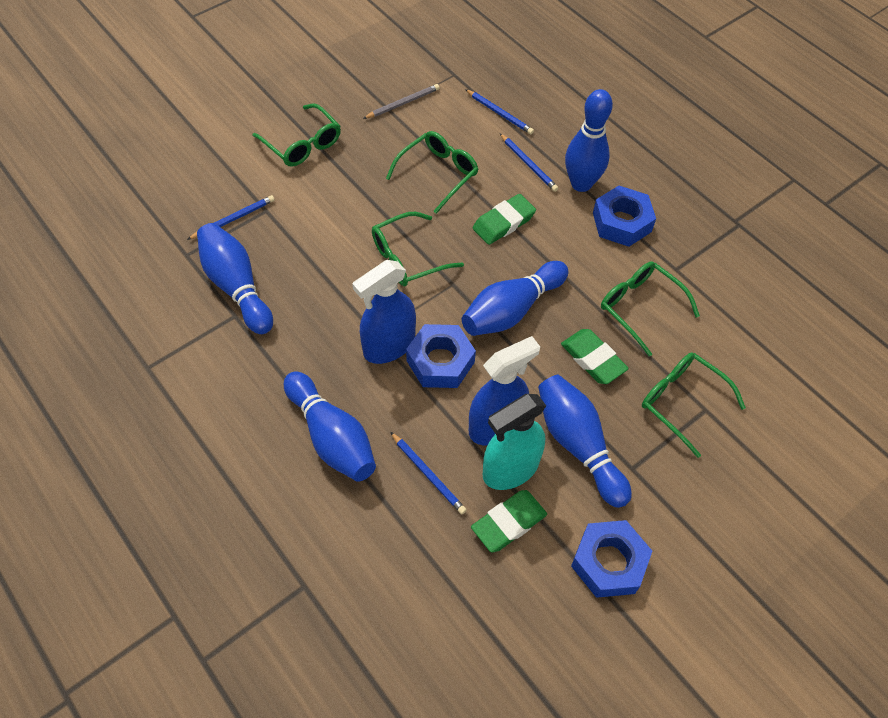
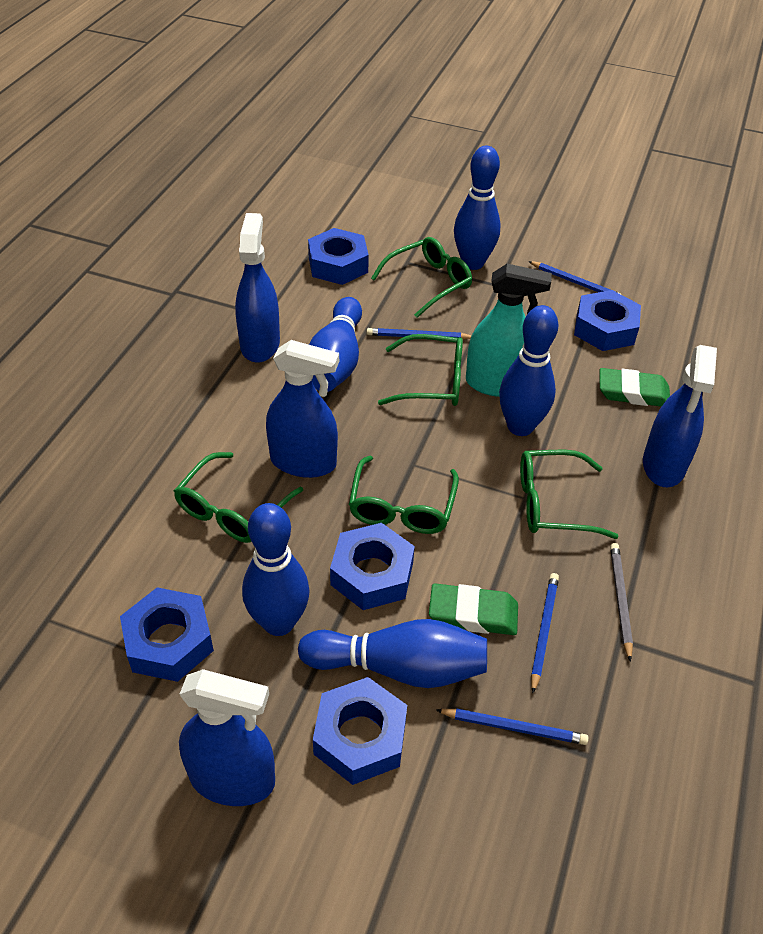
blue nut: 3 -> 5
blue spray bottle: 2 -> 4
green eraser: 3 -> 2

